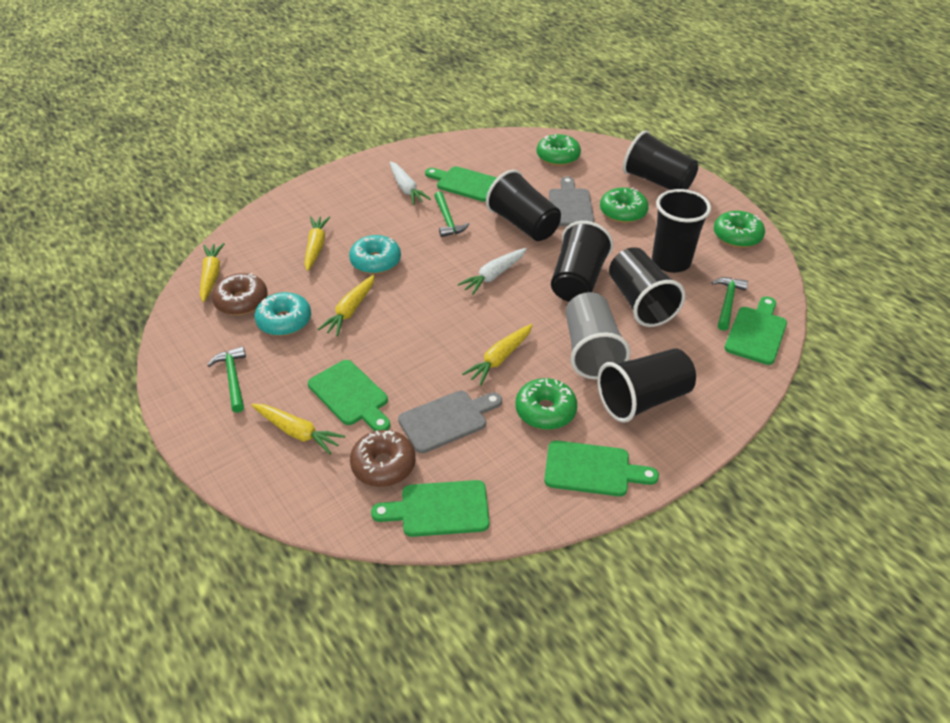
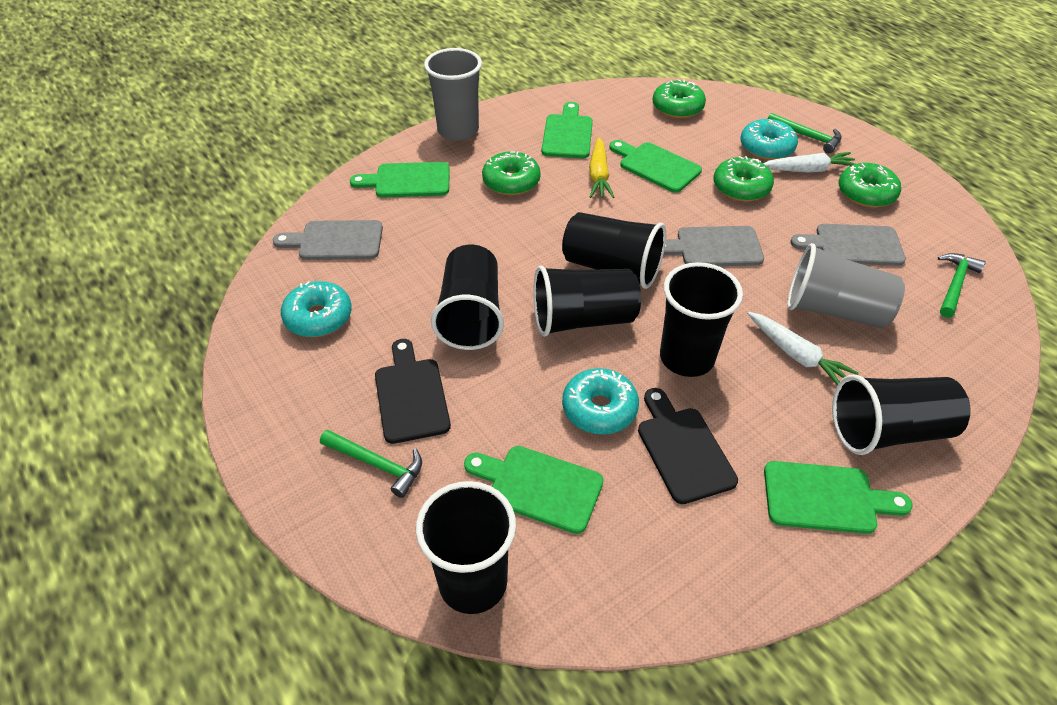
black cutting board: 0 -> 2
brown donut: 2 -> 0
grey cup: 1 -> 2
grey cutting board: 2 -> 3
turquoise donut: 2 -> 3
yellow carrot: 5 -> 1

